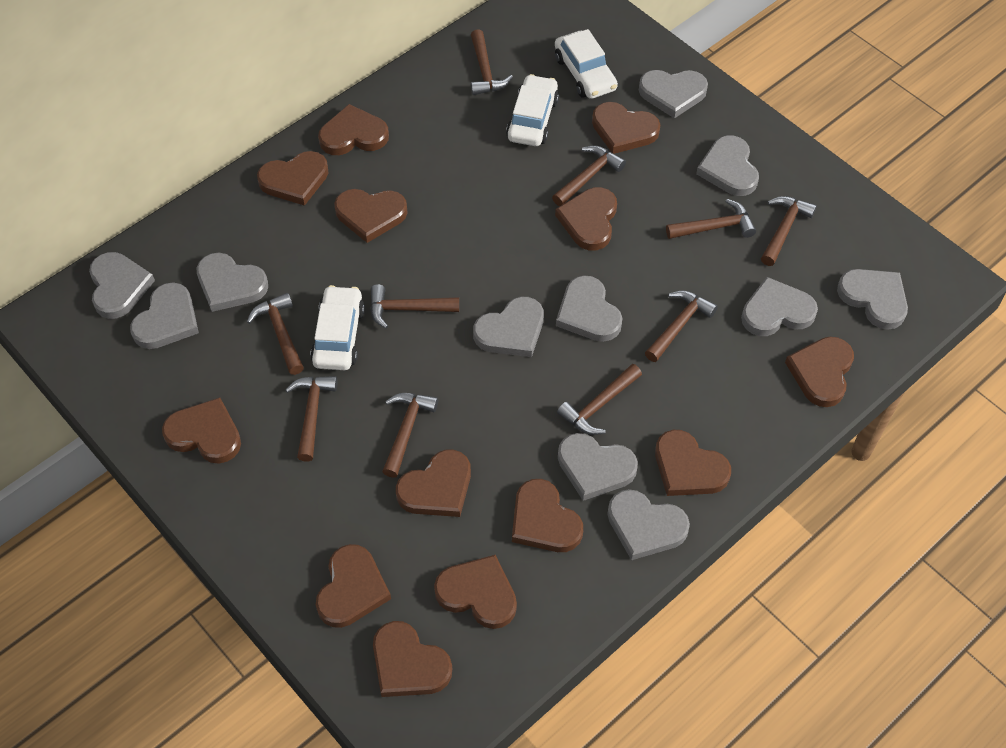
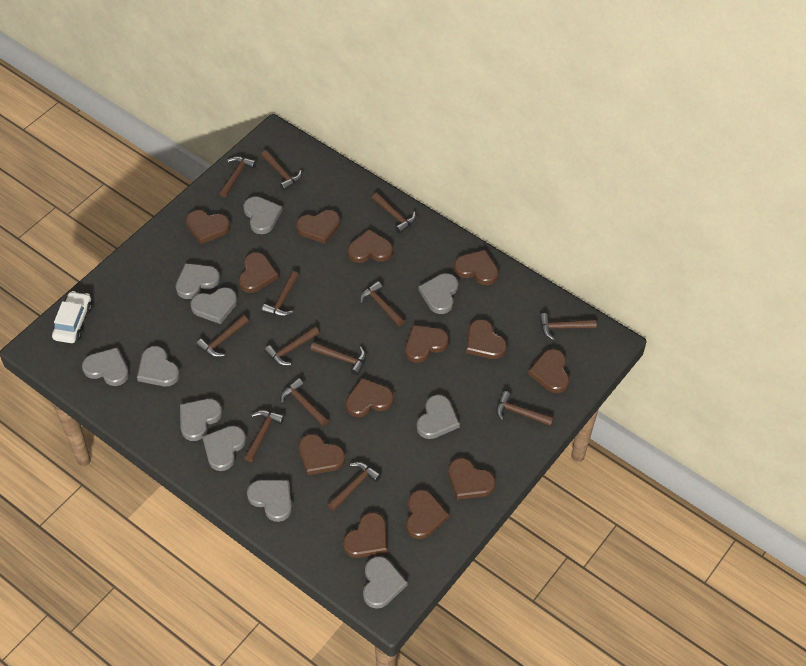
brown hammer: 10 -> 13
white car: 3 -> 1

